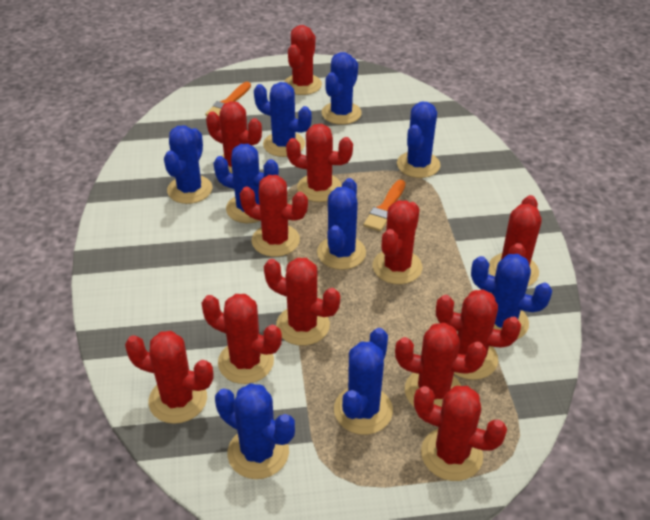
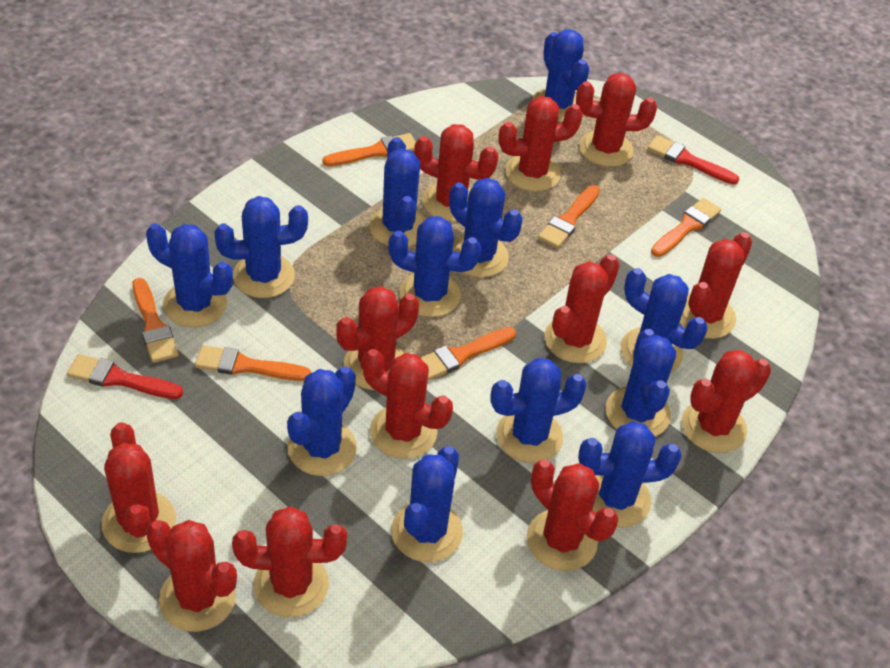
blue cactus: 9 -> 12
orange brush: 2 -> 6
red brush: 0 -> 2

